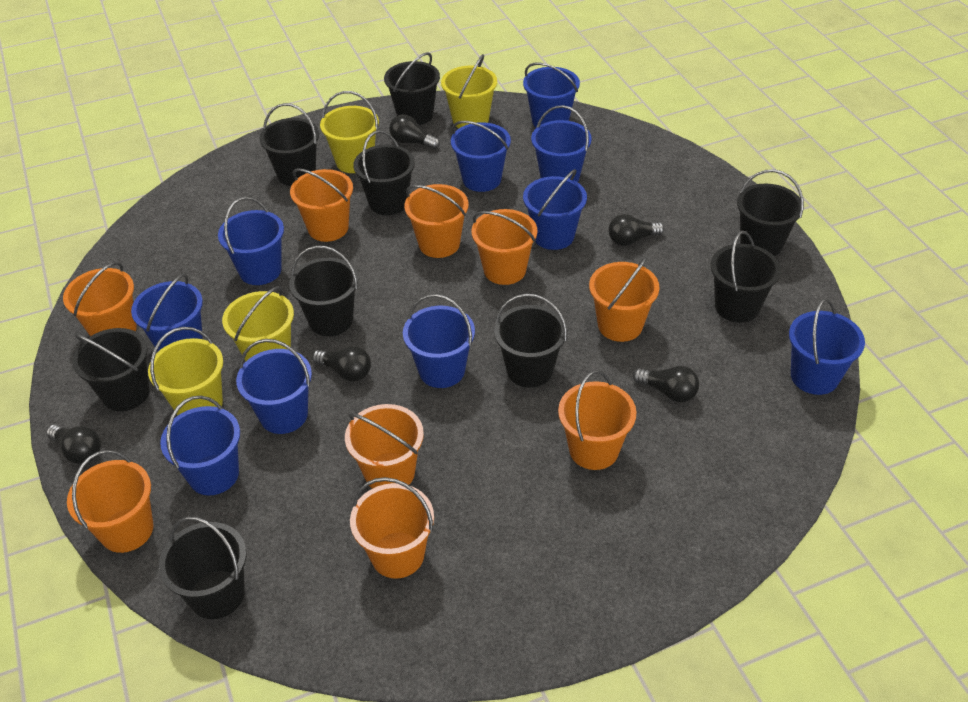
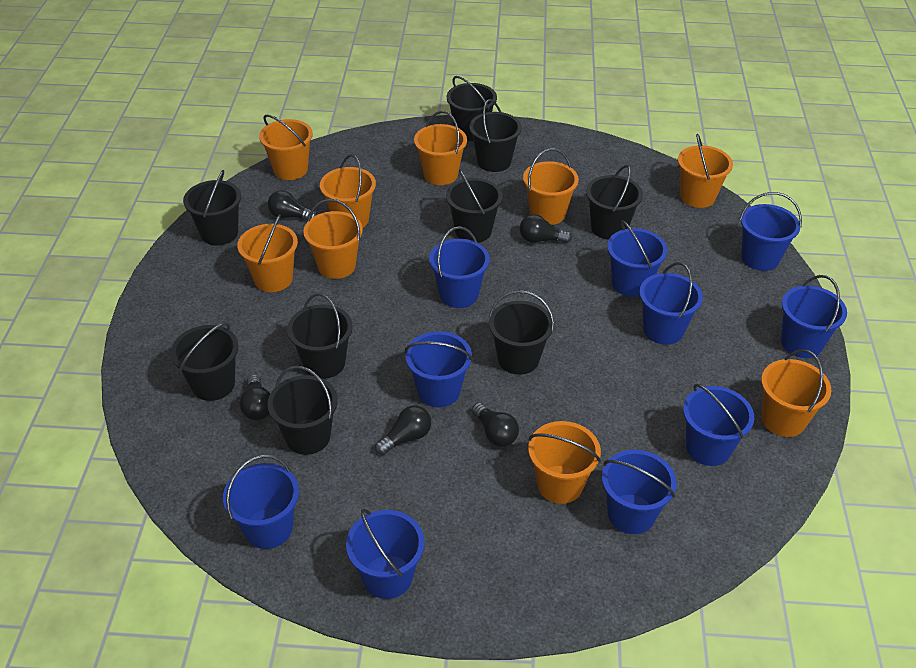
yellow bucket: 4 -> 0

